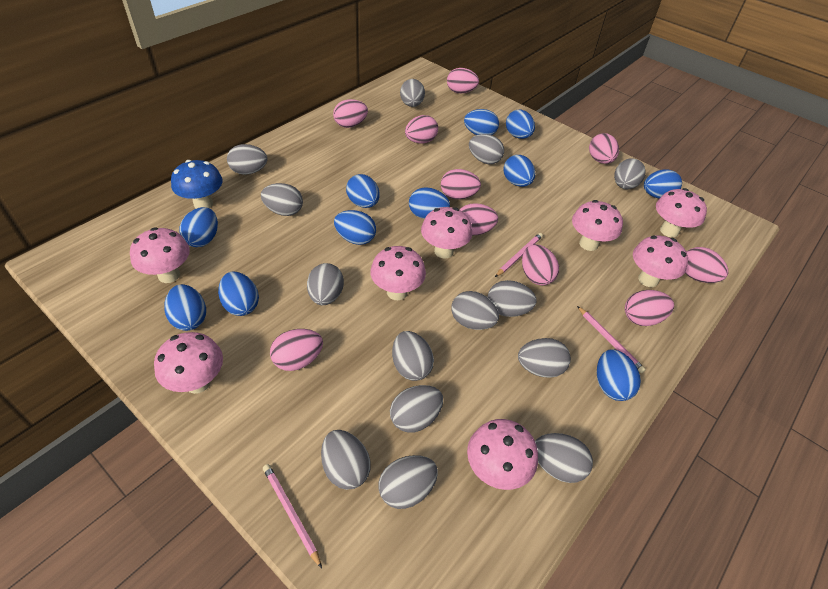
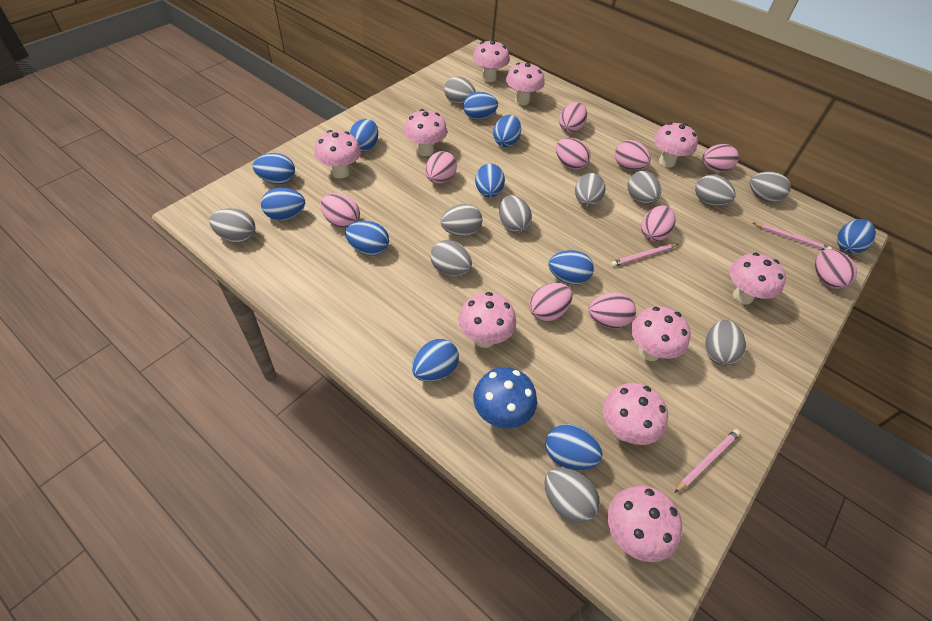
grey egg: 14 -> 11
pink mushroom: 8 -> 10

